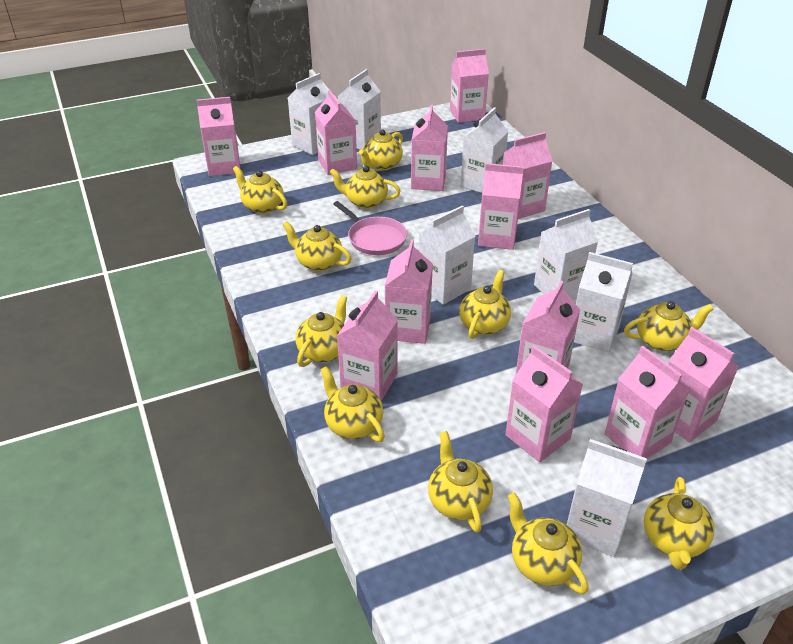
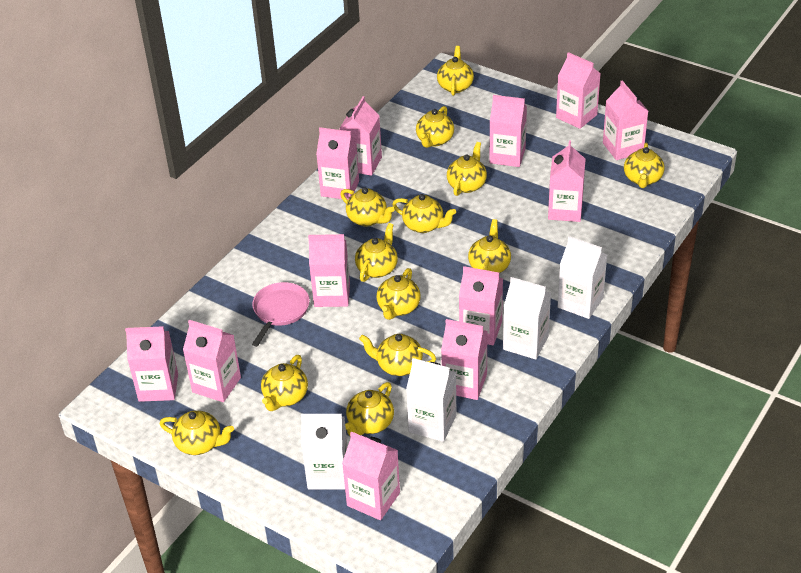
white carton: 7 -> 4
yellow teapot: 11 -> 13

